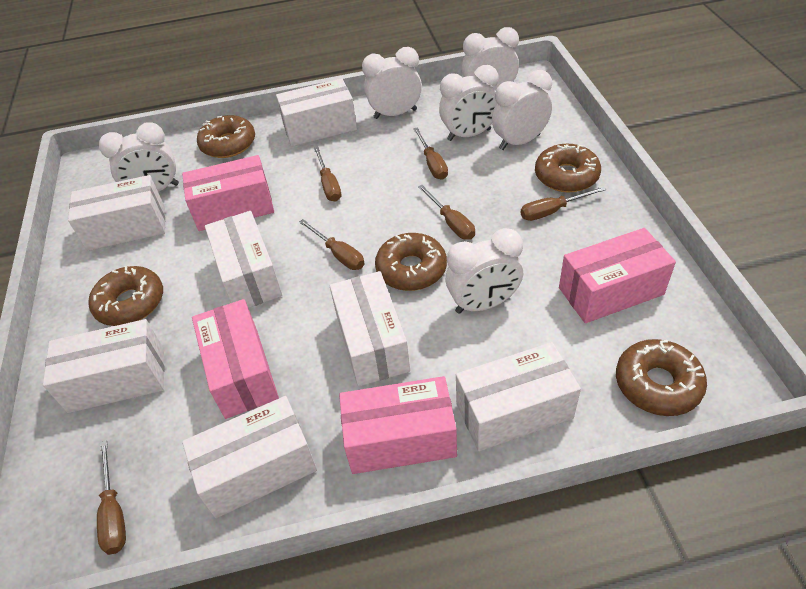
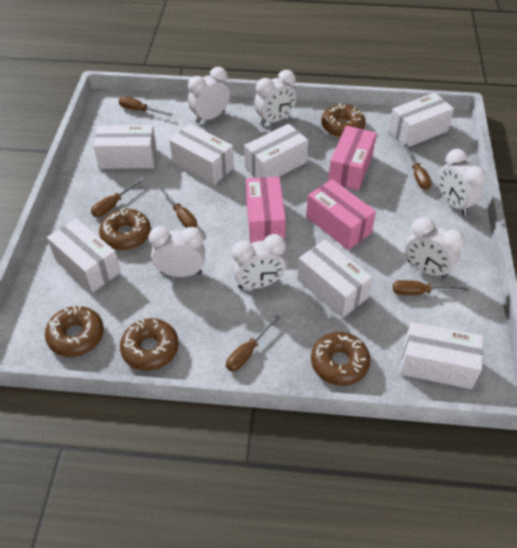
pink box: 4 -> 3

